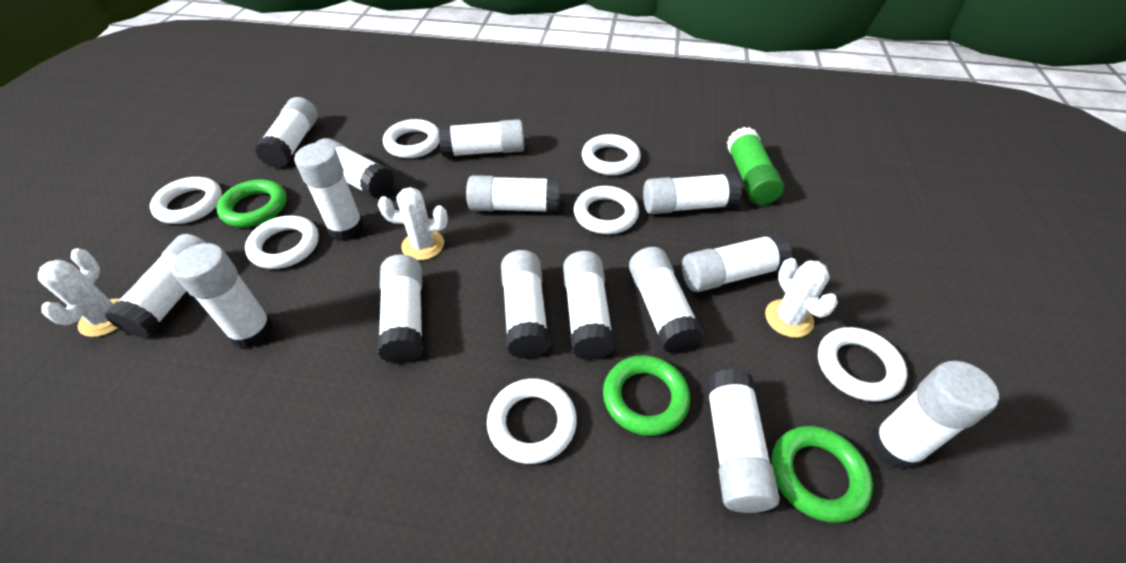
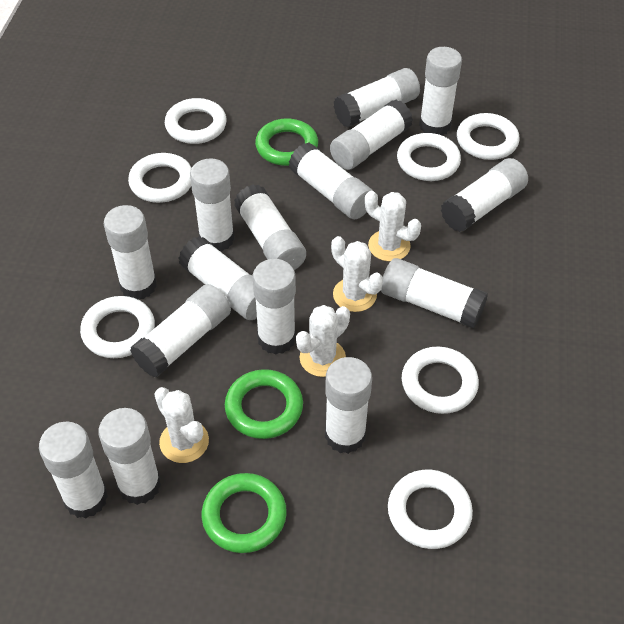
green glue stick: 1 -> 0
white cactus: 3 -> 4

